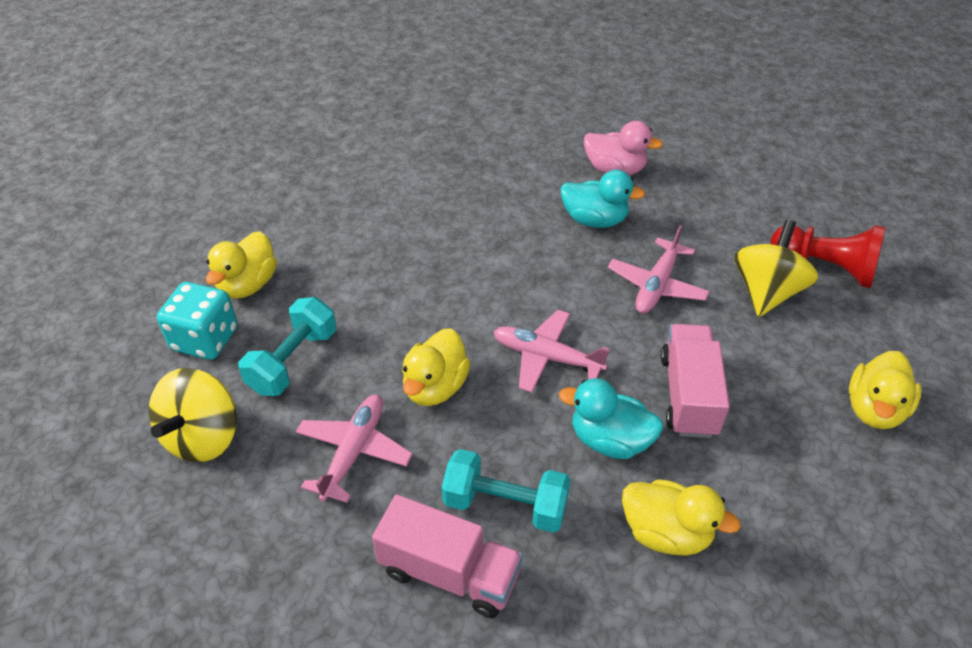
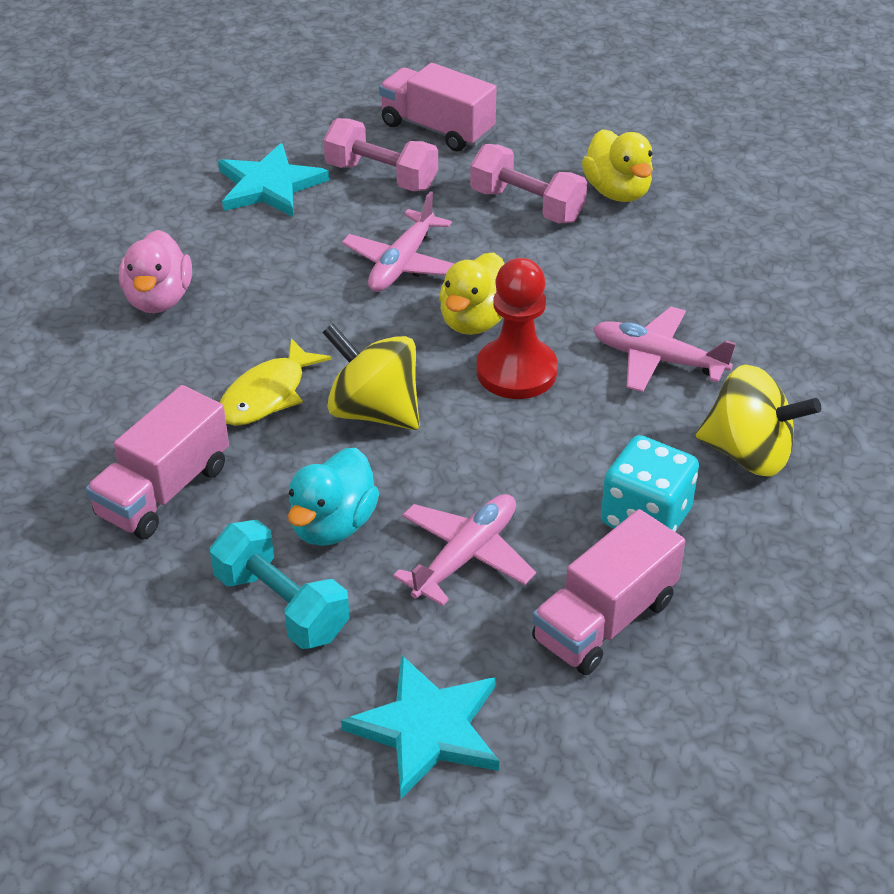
pink dumbbell: 0 -> 2
pink truck: 2 -> 3
turquoise duck: 2 -> 1
turquoise dumbbell: 2 -> 1
turquoise star: 0 -> 2
yellow duck: 4 -> 2
yellow fish: 0 -> 1

